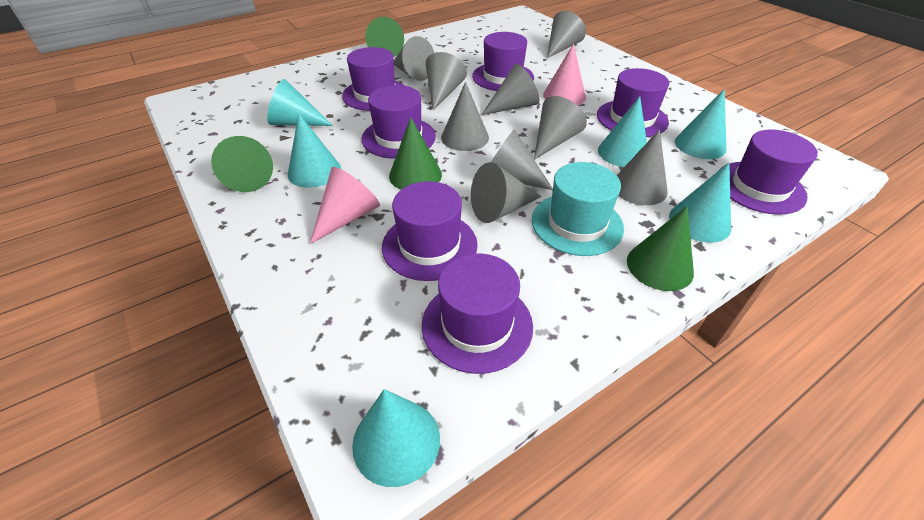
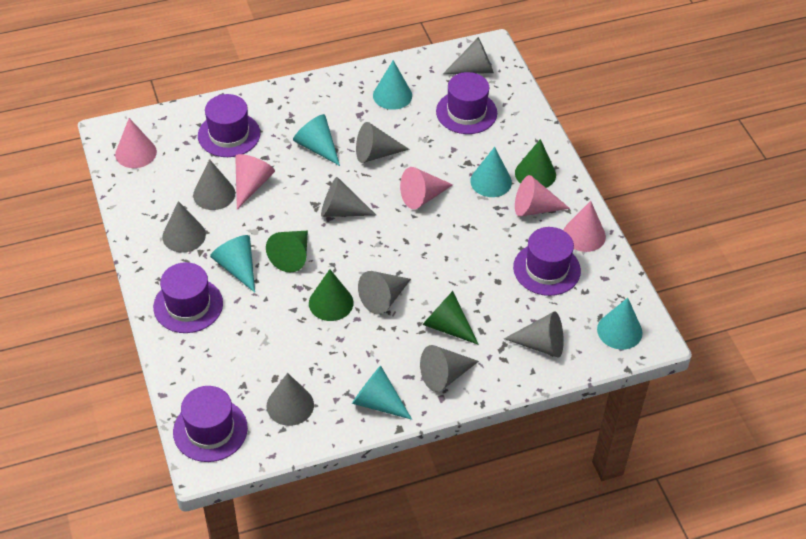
pink cone: 2 -> 5
purple hat: 7 -> 5
turquoise hat: 1 -> 0

